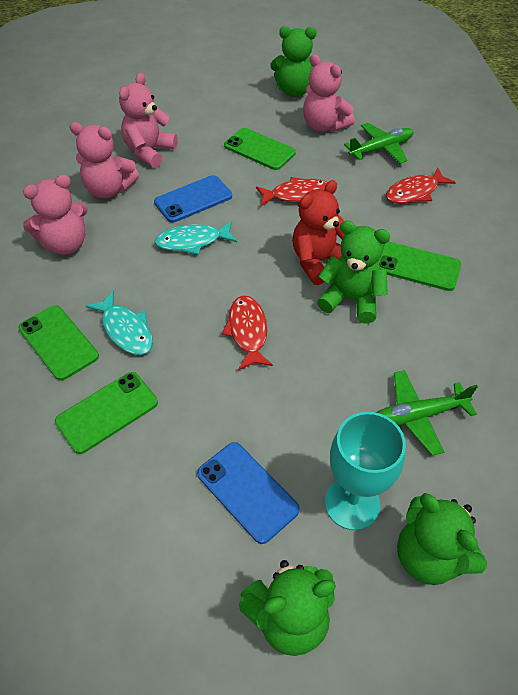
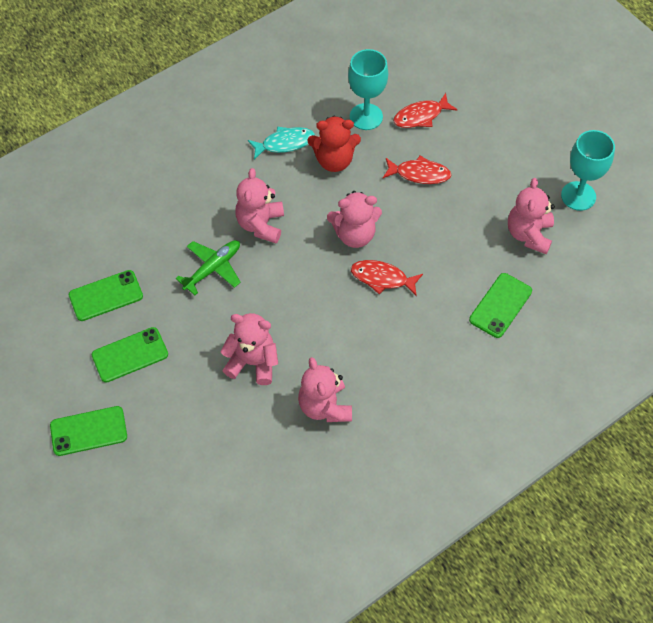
blue phone: 2 -> 0
green plane: 2 -> 1
green teddy bear: 4 -> 0
pink teddy bear: 4 -> 5
turquoise fish: 2 -> 1
turquoise goblet: 1 -> 2

